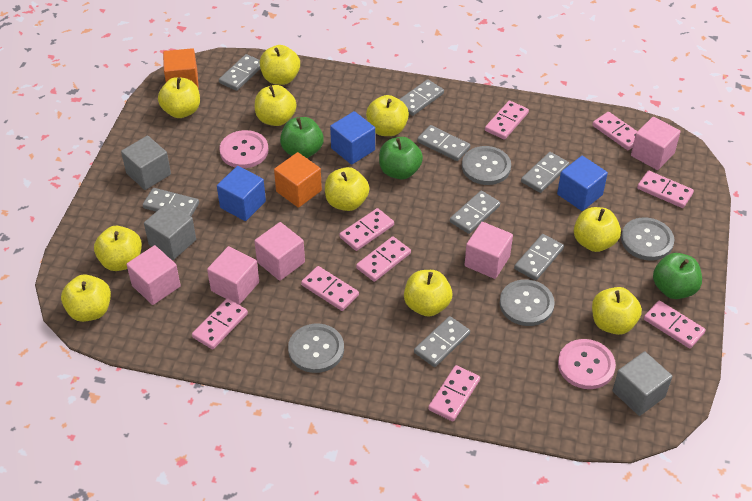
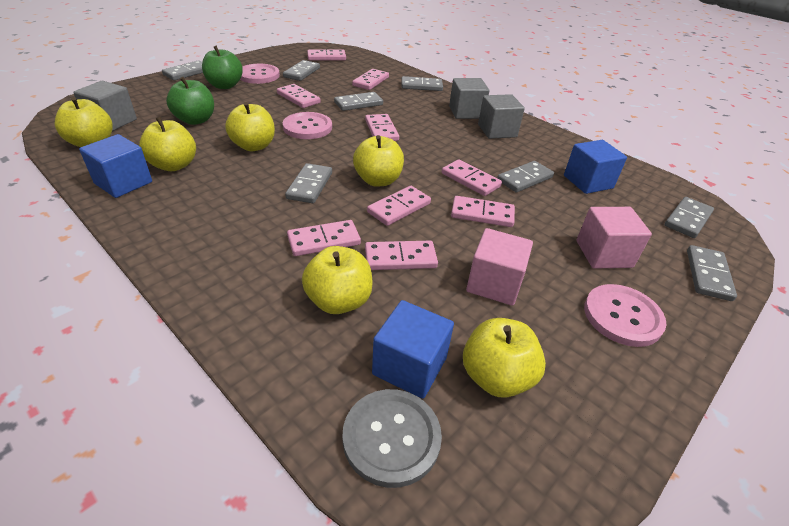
green apple: 3 -> 2
grey button: 4 -> 1
orange cube: 2 -> 0
pink button: 2 -> 3
pink cube: 5 -> 2
yellow apple: 10 -> 6

